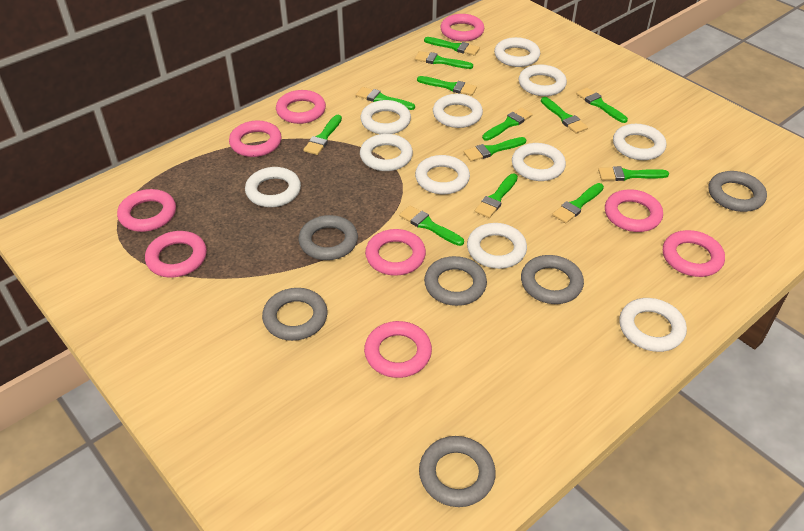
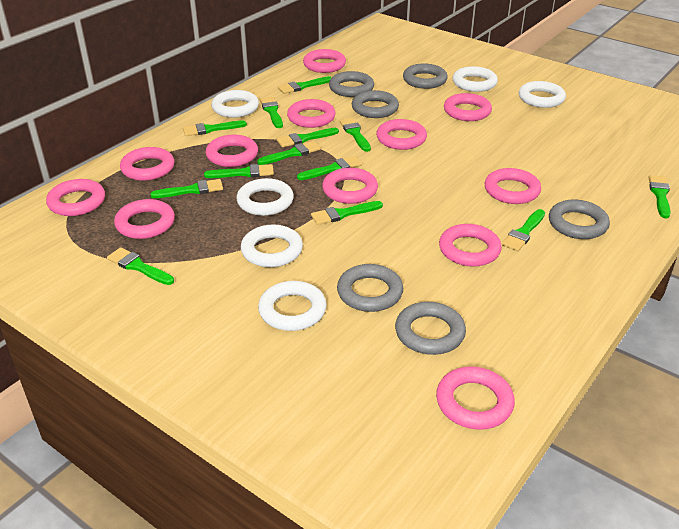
pink ring: 9 -> 12
white ring: 11 -> 6

